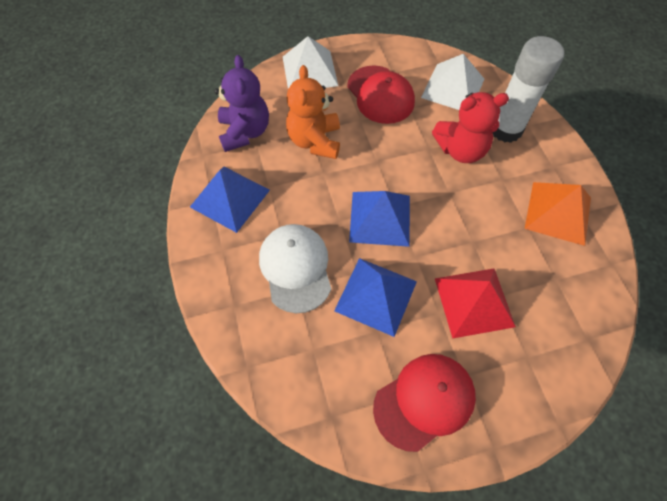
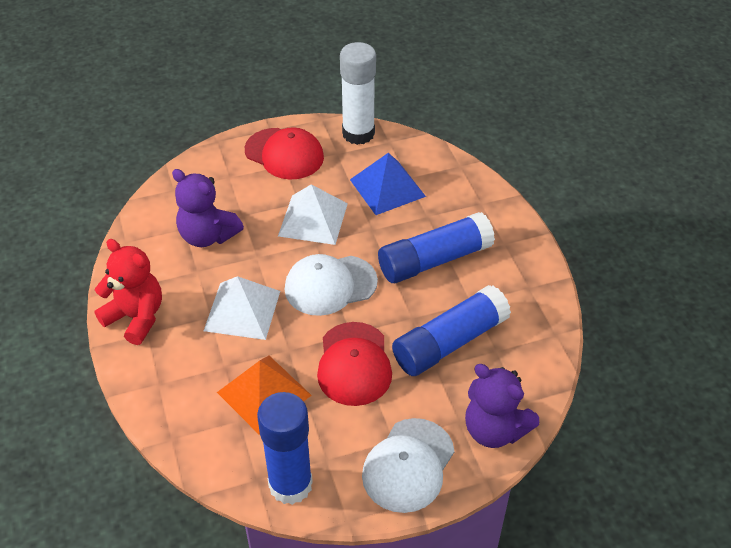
blue glue stick: 0 -> 3
blue pyramid: 3 -> 1
orange teddy bear: 1 -> 0
purple teddy bear: 1 -> 2
red pyramid: 1 -> 0
white cap: 1 -> 2

